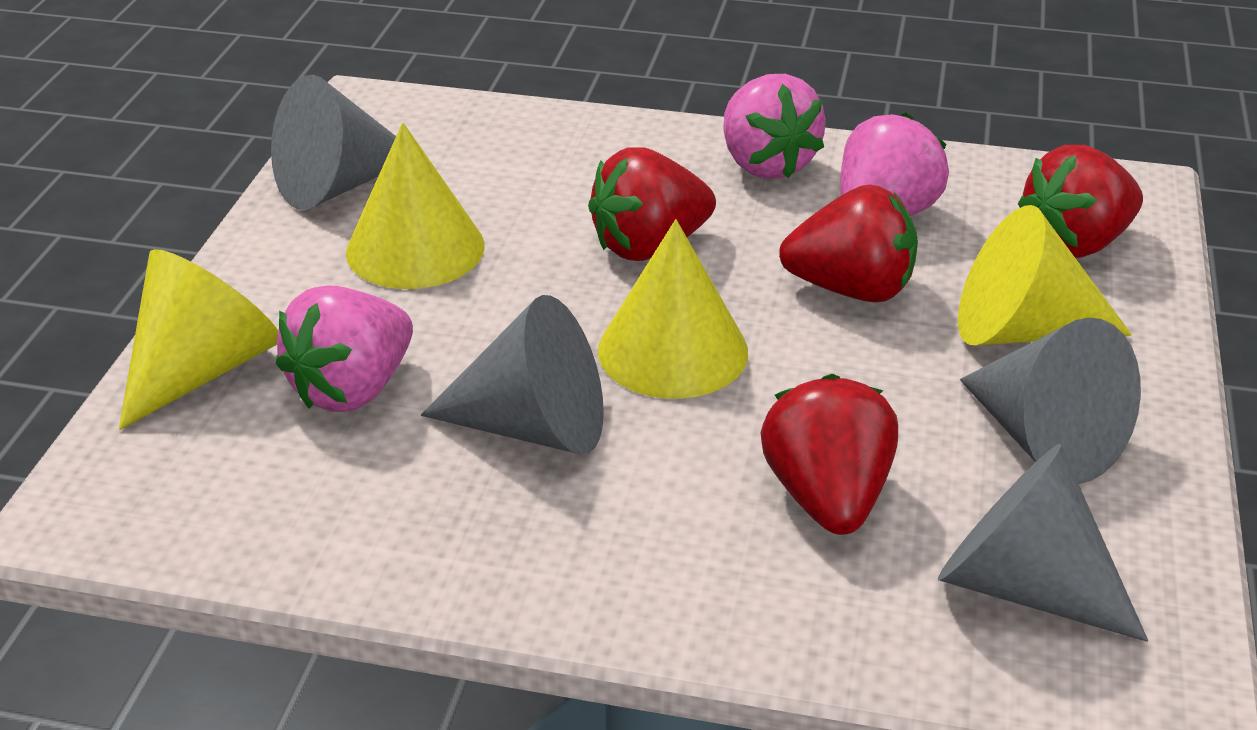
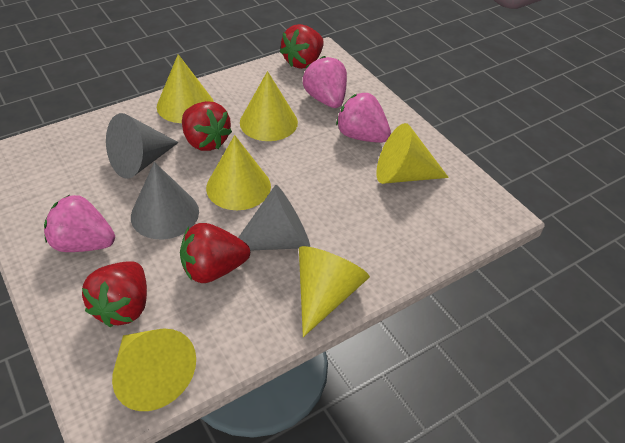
grey cone: 4 -> 3
yellow cone: 4 -> 6

